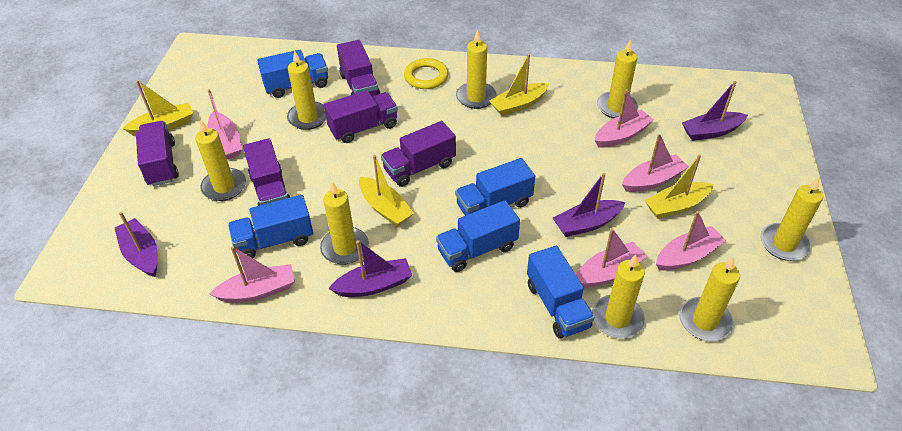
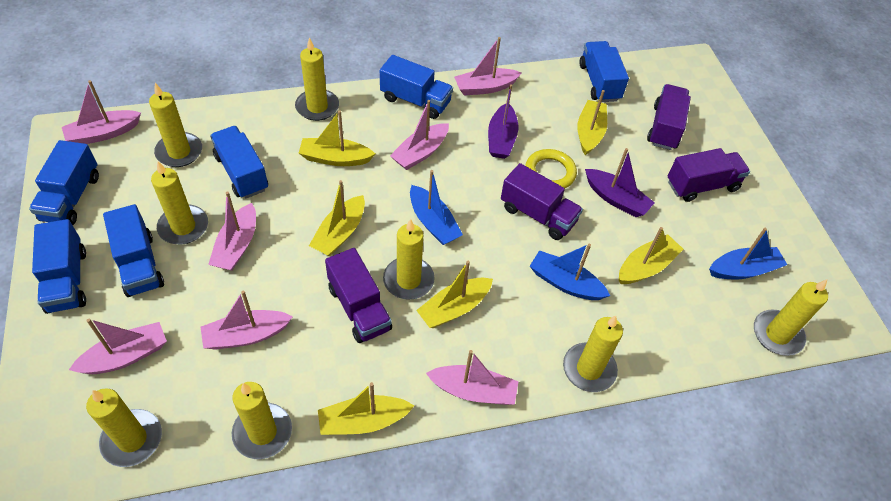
blue boat: 0 -> 3
blue truck: 5 -> 6
pink boat: 6 -> 7
purple boat: 4 -> 2
purple truck: 5 -> 4
yellow boat: 4 -> 6

